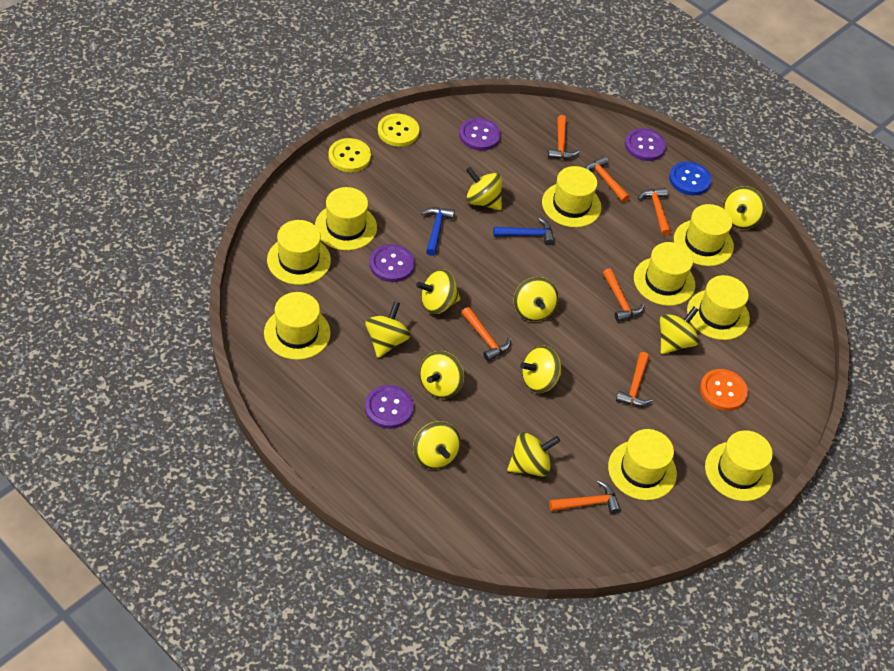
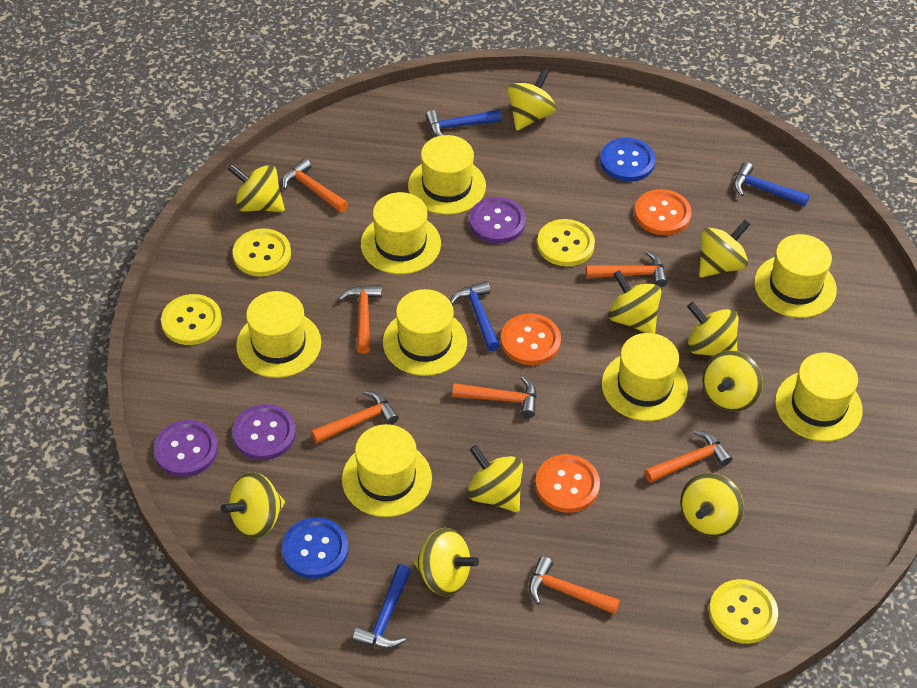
blue button: 1 -> 2
blue hammer: 2 -> 4
orange button: 1 -> 3
purple button: 4 -> 3
yellow button: 2 -> 4
yellow hat: 9 -> 8

